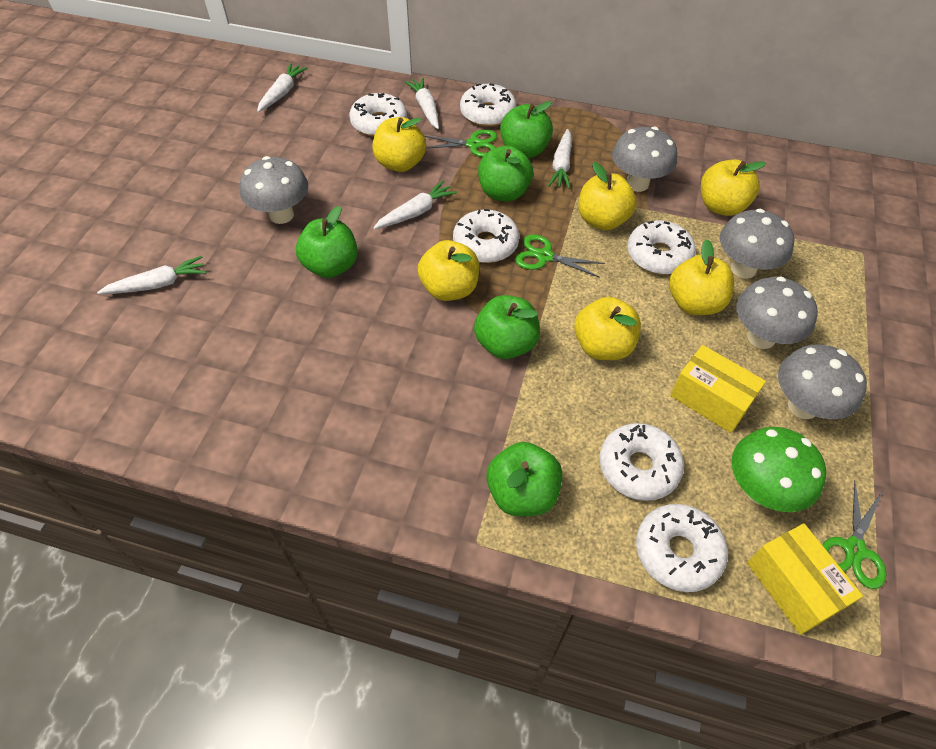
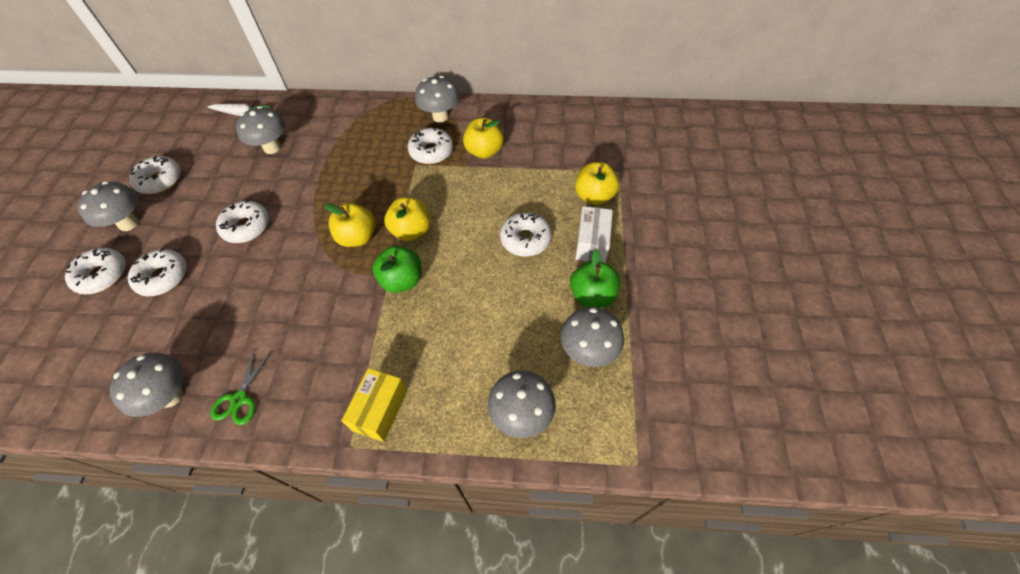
green apple: 5 -> 2
green mushroom: 1 -> 0
green scissors: 3 -> 1
grey mushroom: 5 -> 6
white box: 0 -> 1
white carrot: 5 -> 1
yellow apple: 6 -> 4
yellow box: 2 -> 1

